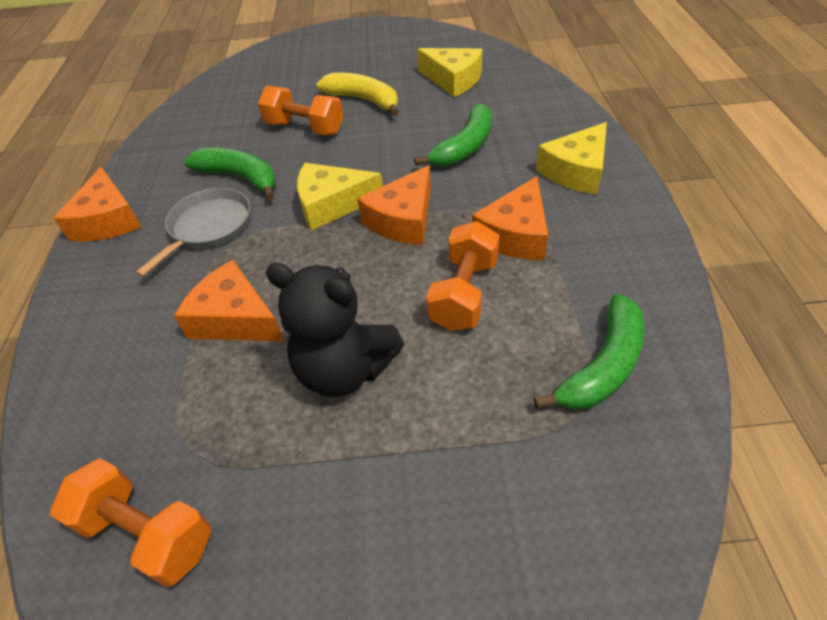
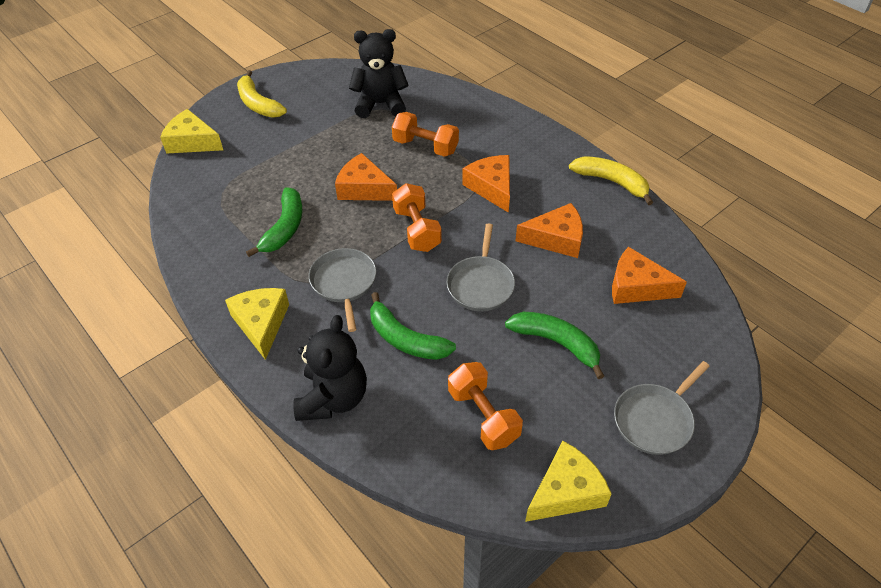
black teddy bear: 1 -> 2
grey pan: 1 -> 3
yellow banana: 1 -> 2

